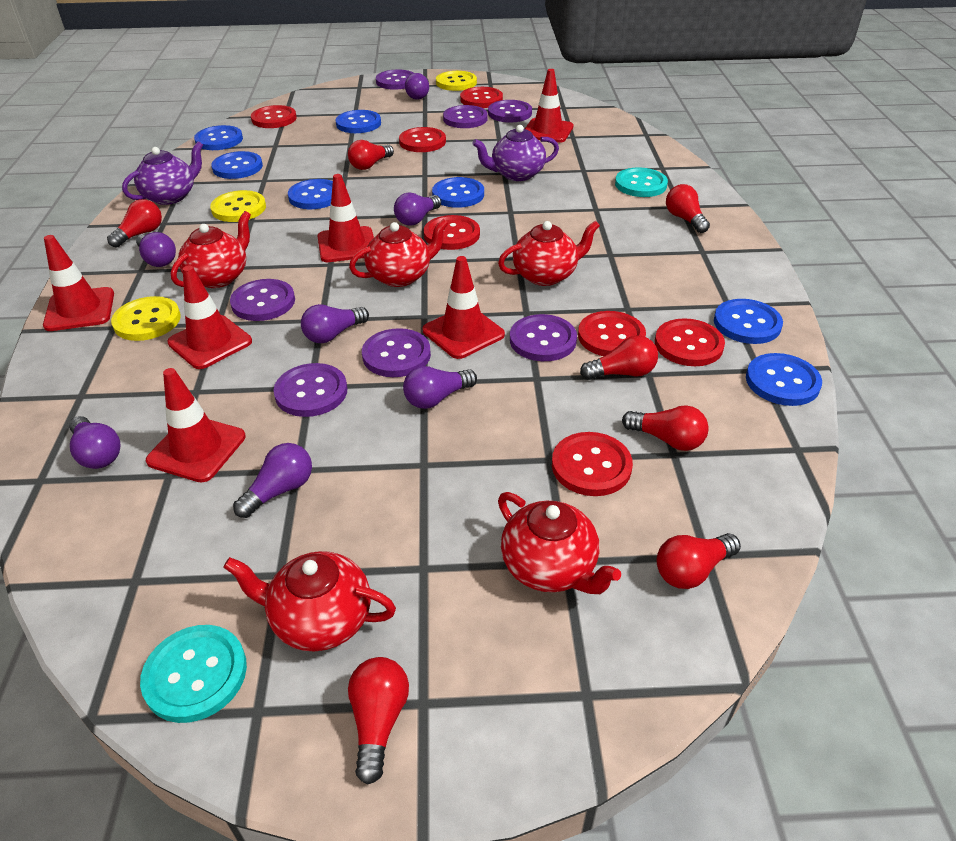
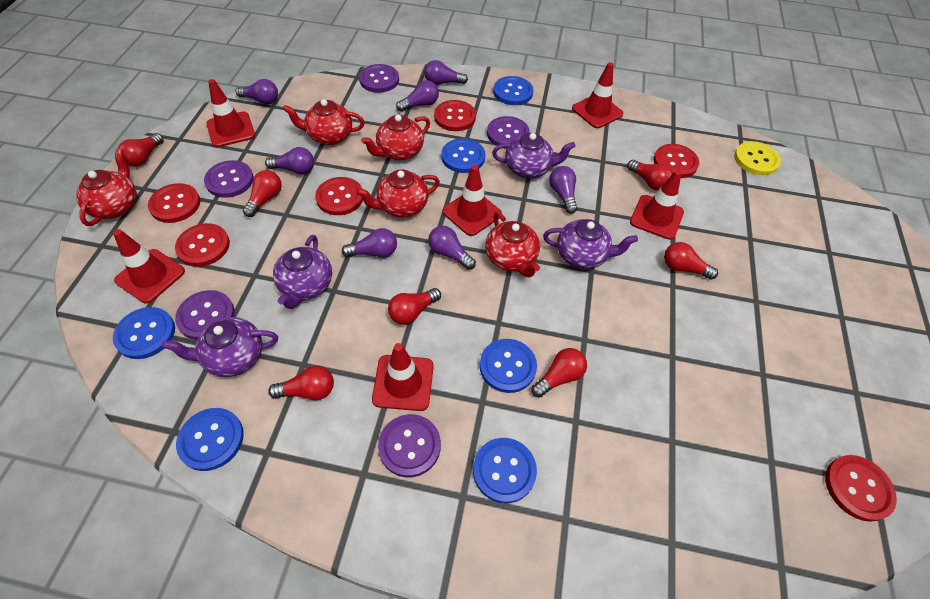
blue button: 7 -> 6
purple button: 7 -> 5
purple teapot: 2 -> 4
red button: 7 -> 6
turquoise button: 2 -> 0
yellow button: 3 -> 1

